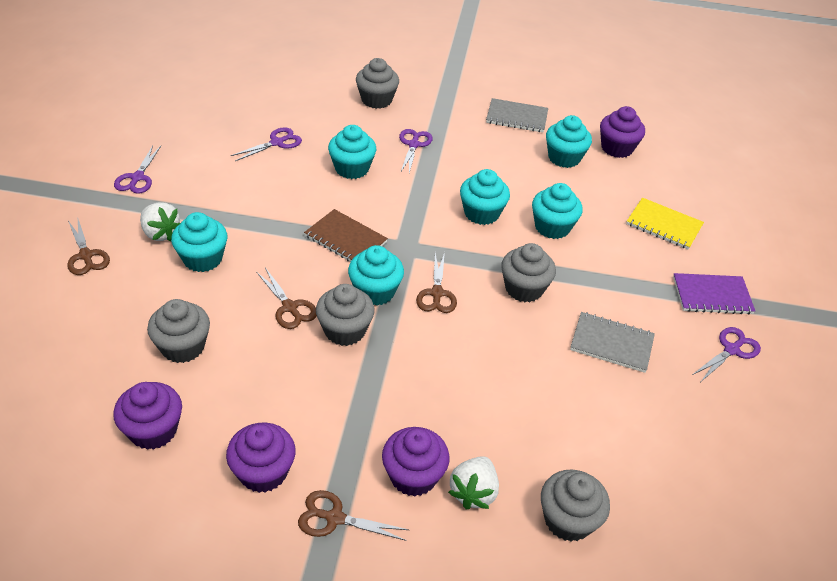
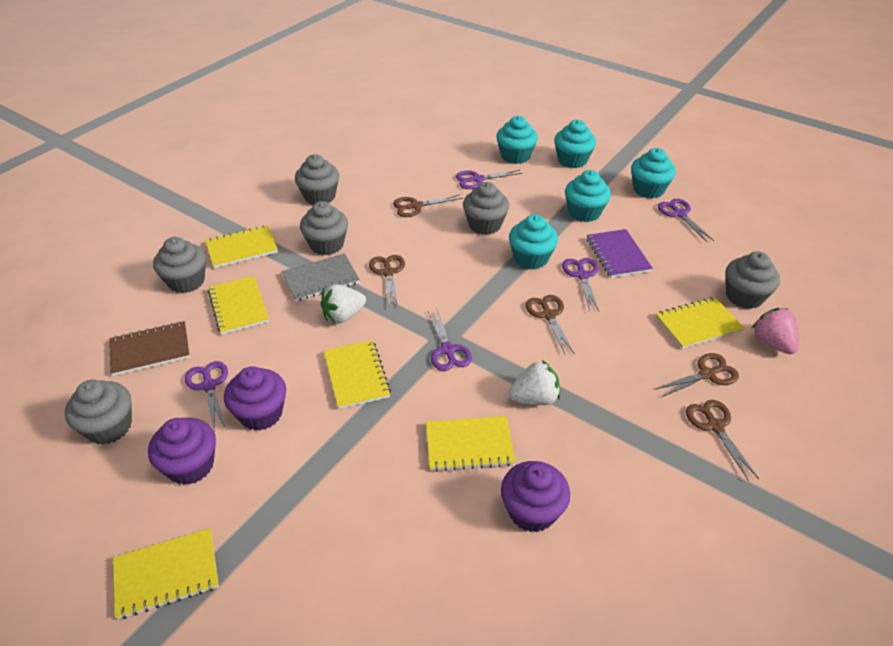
brown scissors: 4 -> 5
grey cupcake: 5 -> 6
grey notebook: 2 -> 1
pink strawberry: 0 -> 1
purple cupcake: 4 -> 3
purple scissors: 4 -> 5
turquoise cupcake: 6 -> 5
yellow notebook: 1 -> 6

